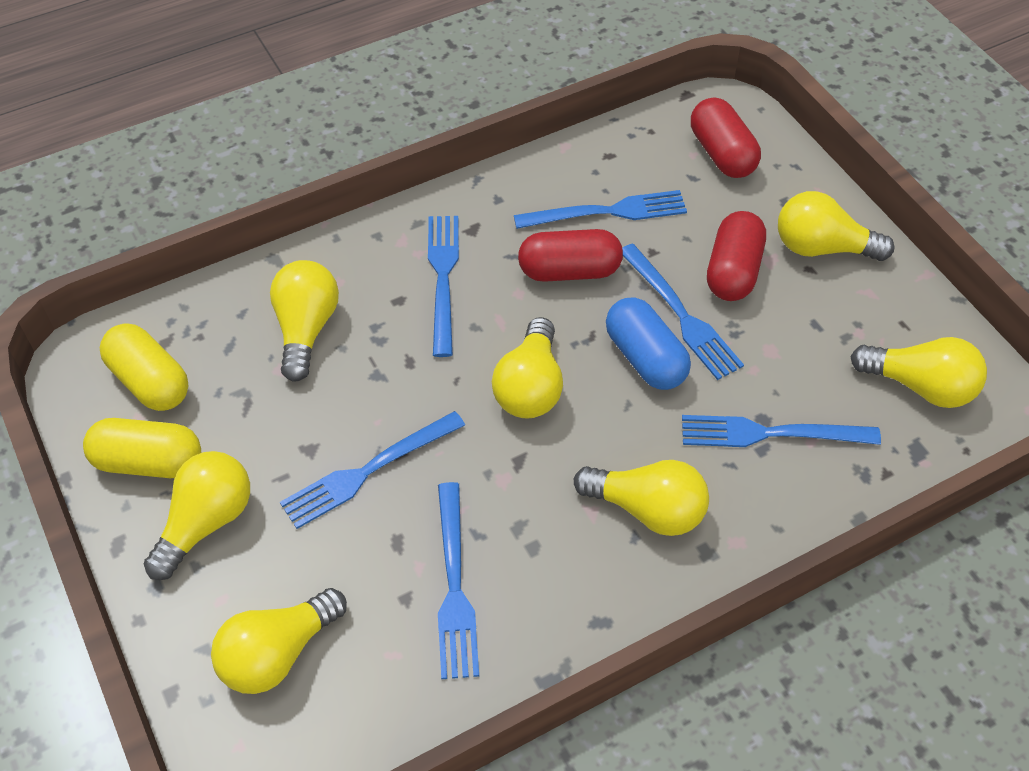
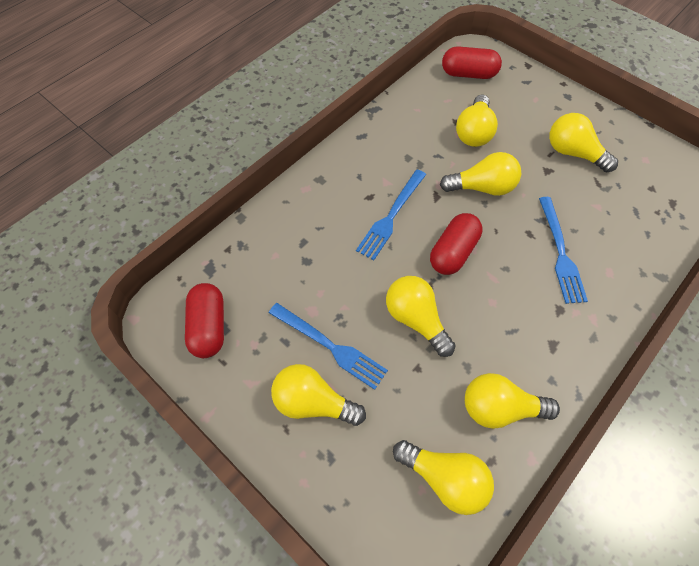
blue capsule: 1 -> 0
blue fork: 6 -> 3
yellow capsule: 2 -> 0

